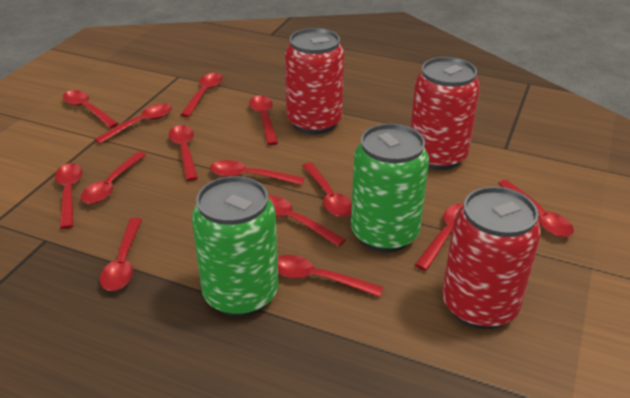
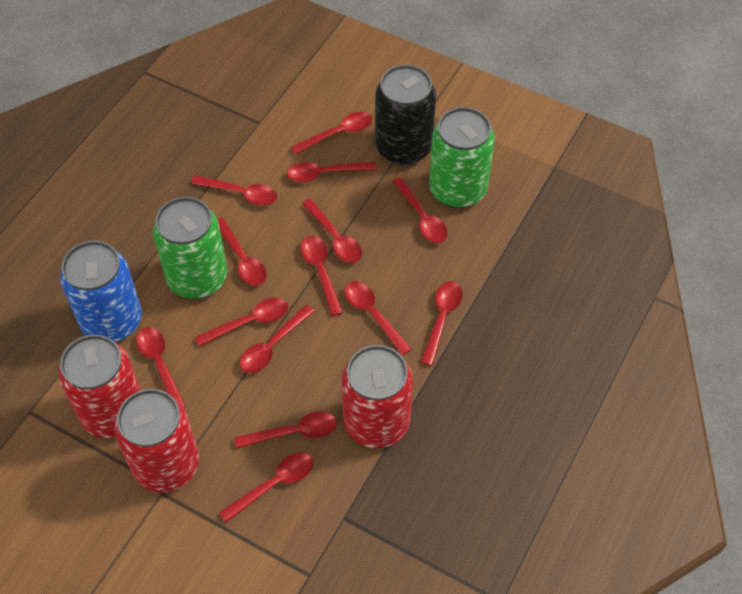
black can: 0 -> 1
blue can: 0 -> 1

